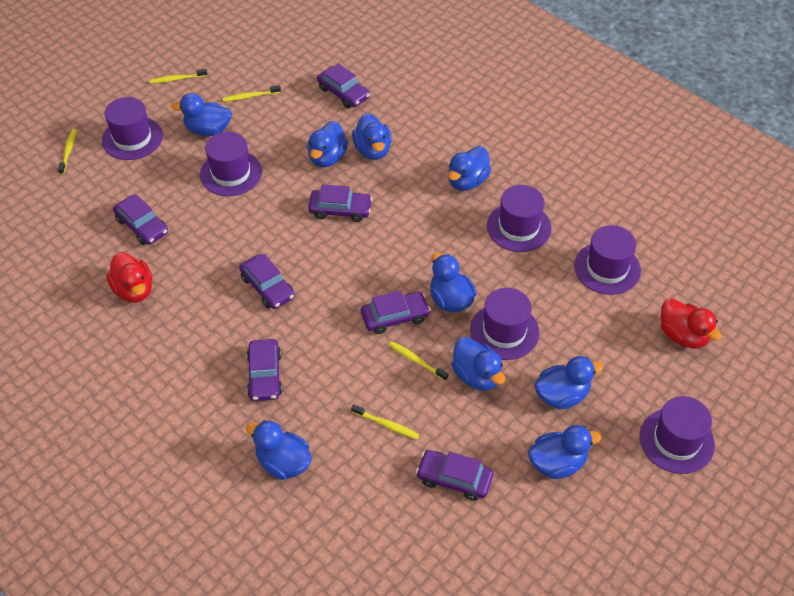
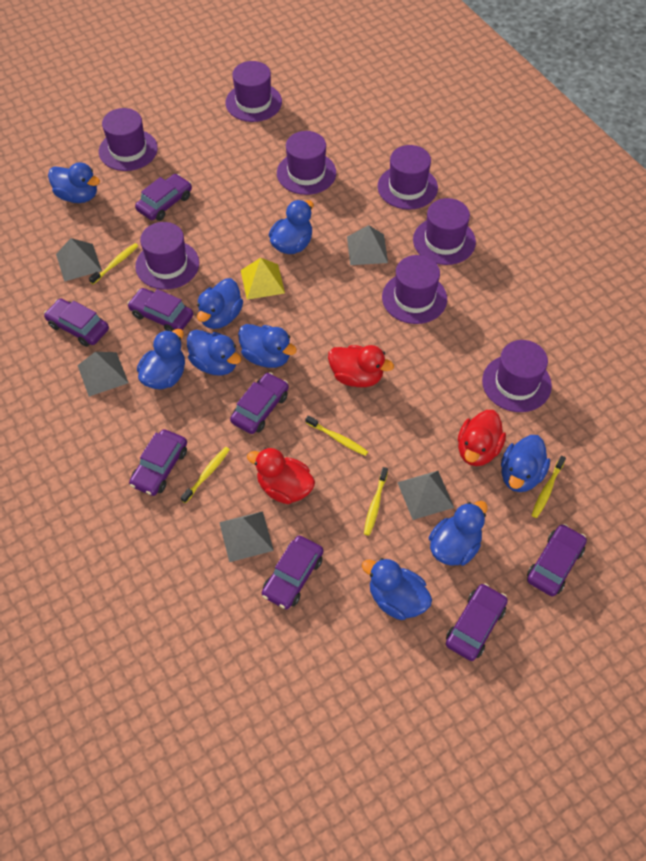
grey pyramid: 0 -> 5
purple car: 7 -> 8
purple hat: 6 -> 8
red duck: 2 -> 3
yellow pyramid: 0 -> 1

